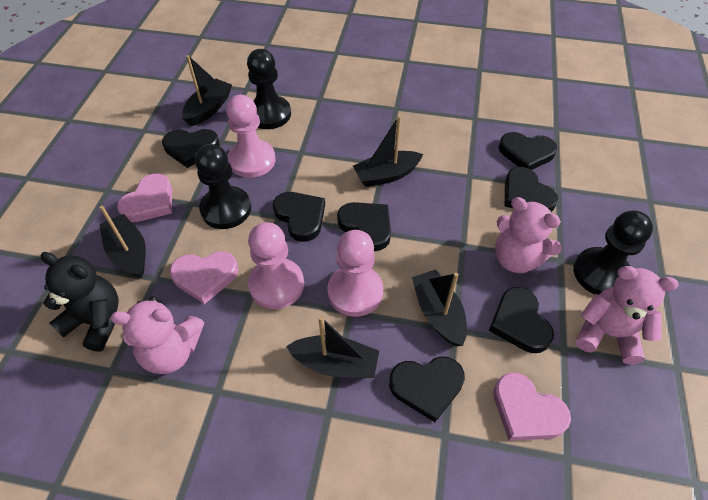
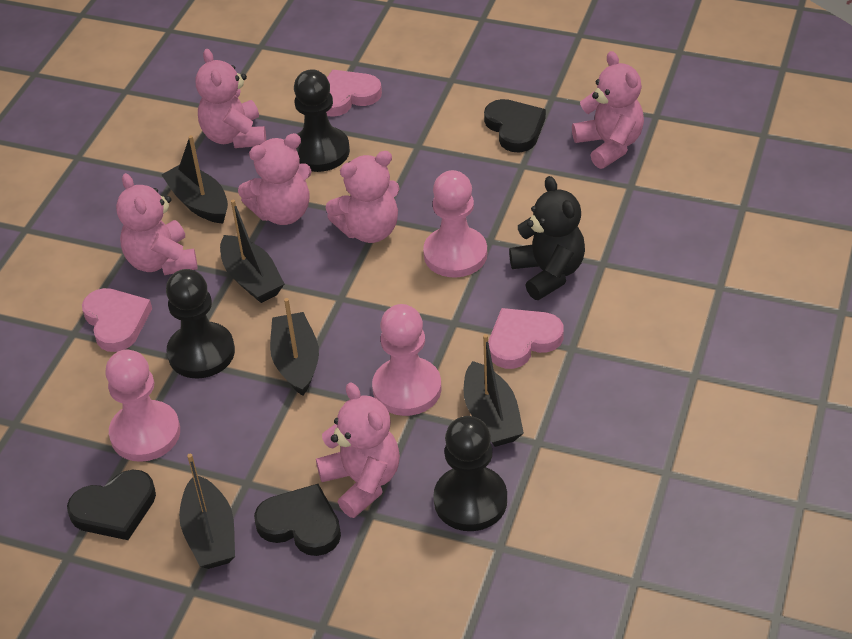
black heart: 7 -> 3
pink teddy bear: 3 -> 6

